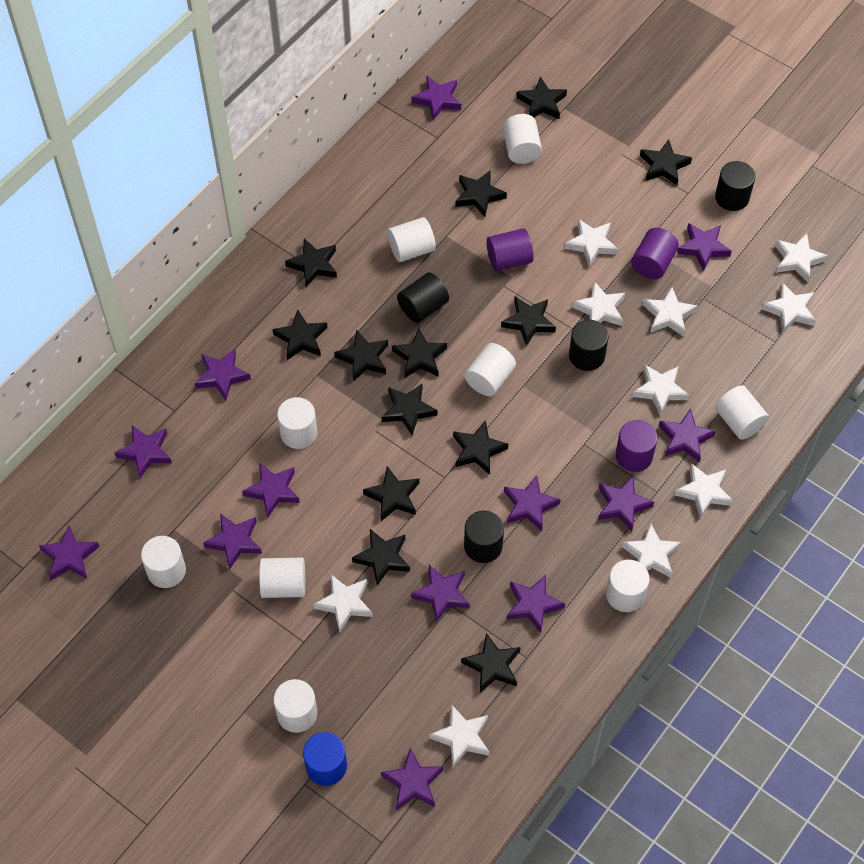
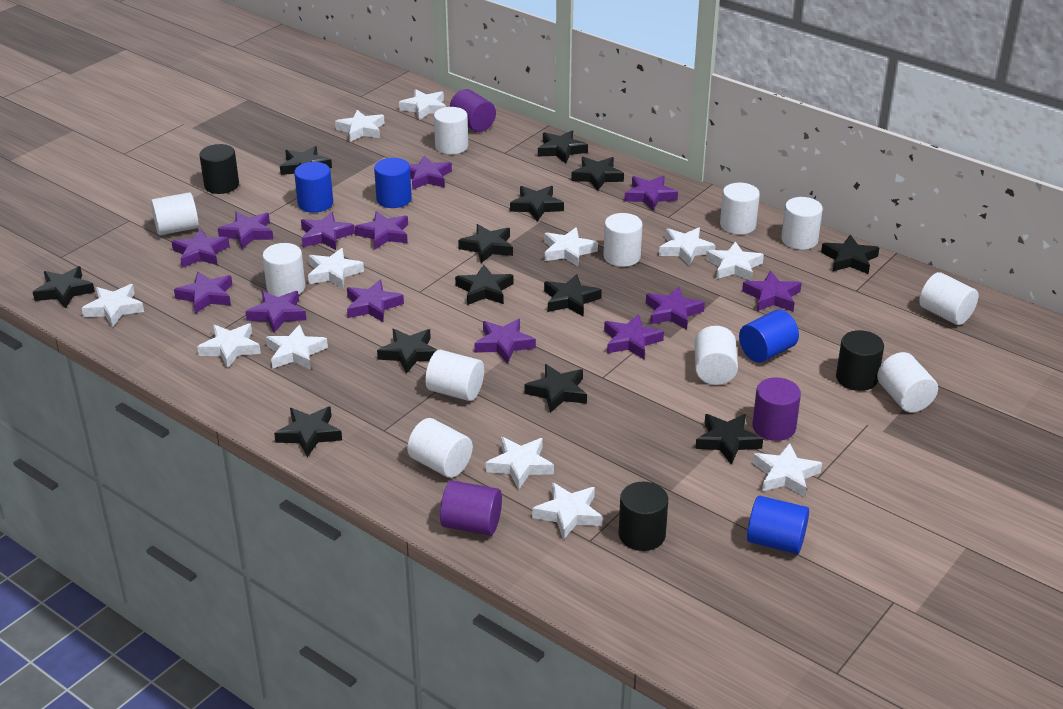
black cylinder: 4 -> 3
blue cylinder: 1 -> 4
white cylinder: 9 -> 11
white star: 10 -> 12

